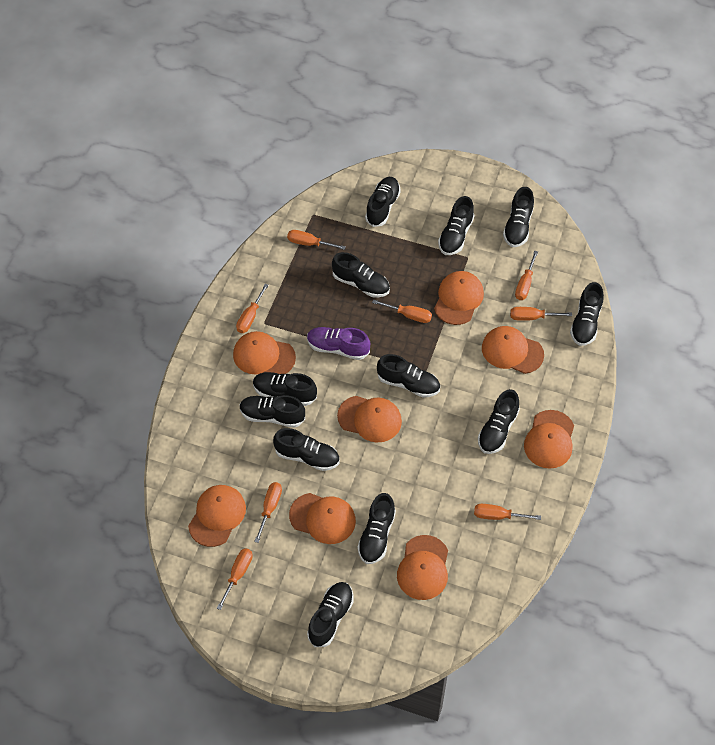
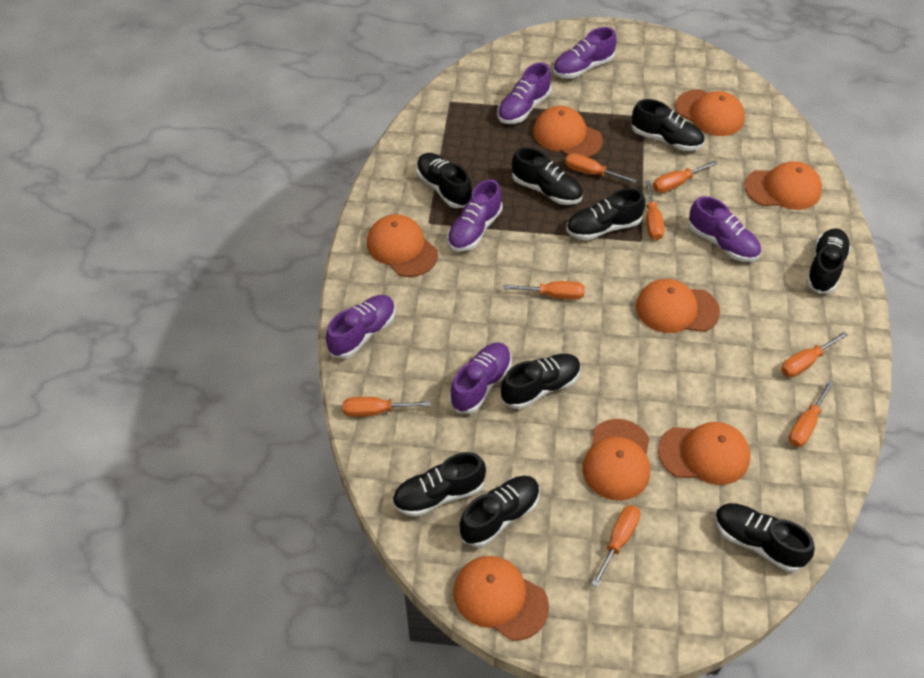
black shoe: 12 -> 9
purple shoe: 1 -> 6

